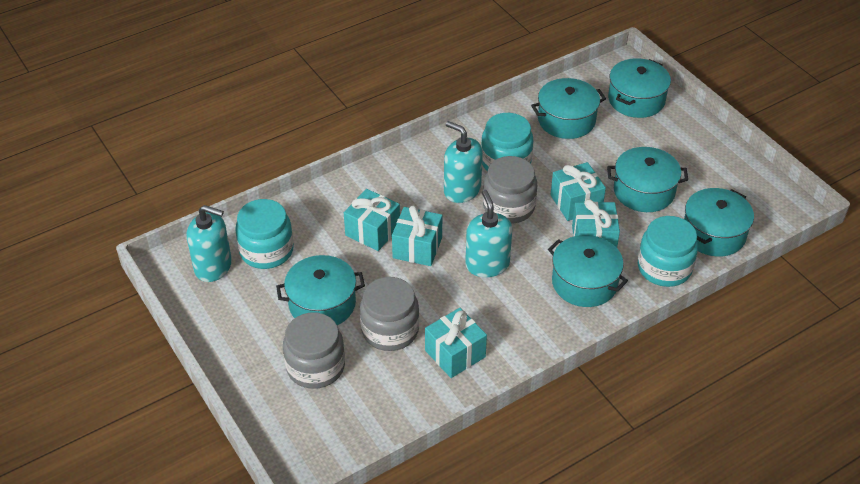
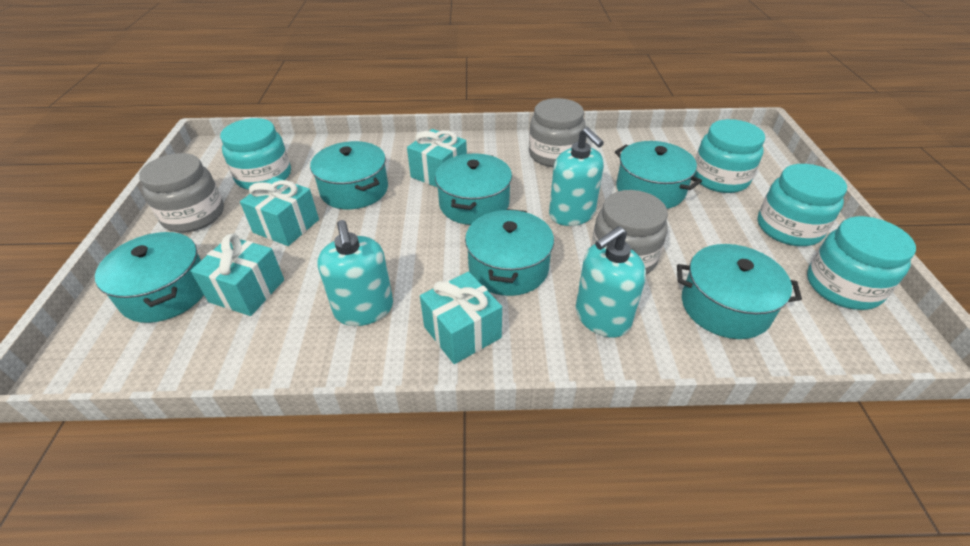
turquoise gift: 5 -> 4
turquoise jar: 3 -> 4

